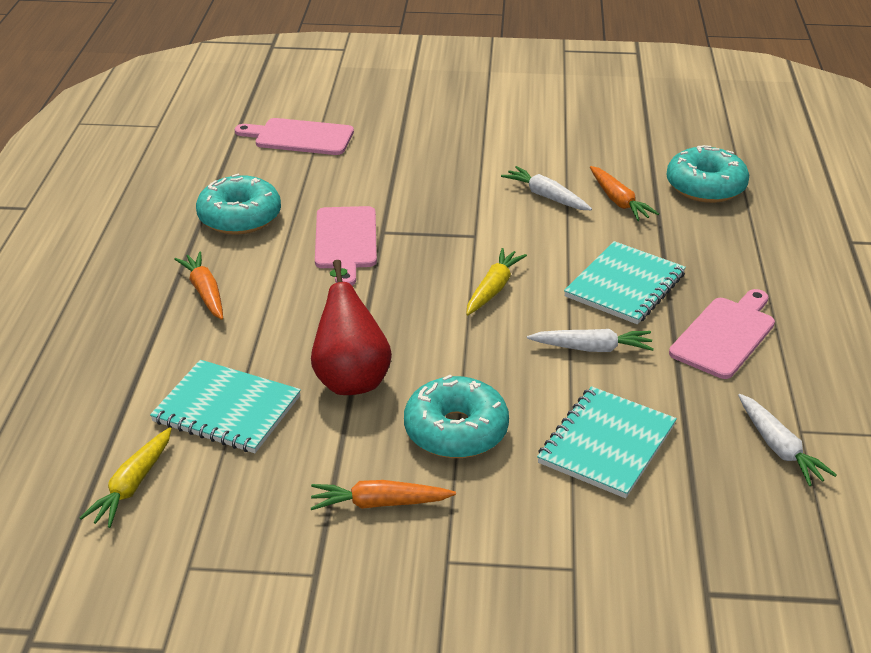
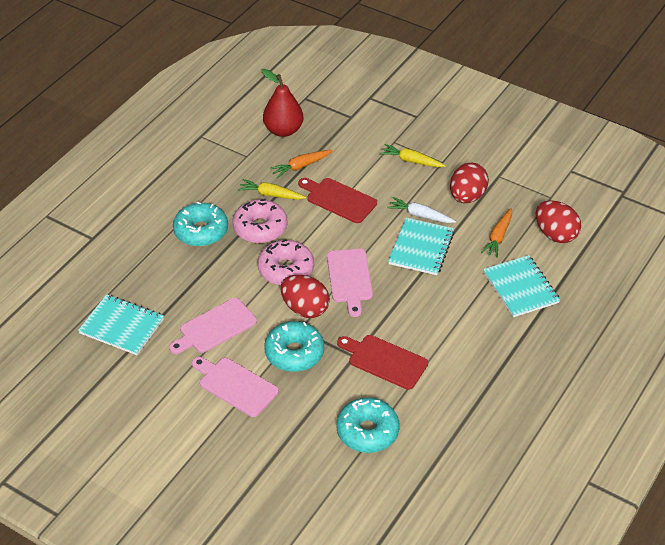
orange carrot: 3 -> 2
pink donut: 0 -> 2
red cutting board: 0 -> 2
red egg: 0 -> 3
white carrot: 3 -> 1

